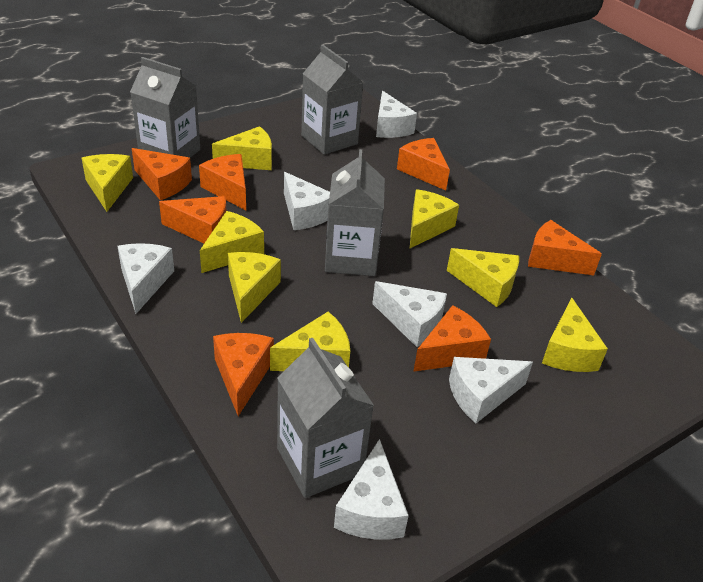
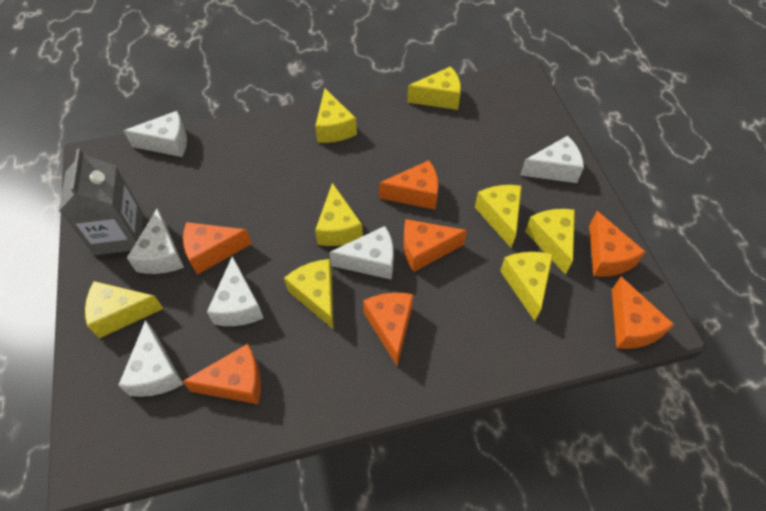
grey carton: 4 -> 1

